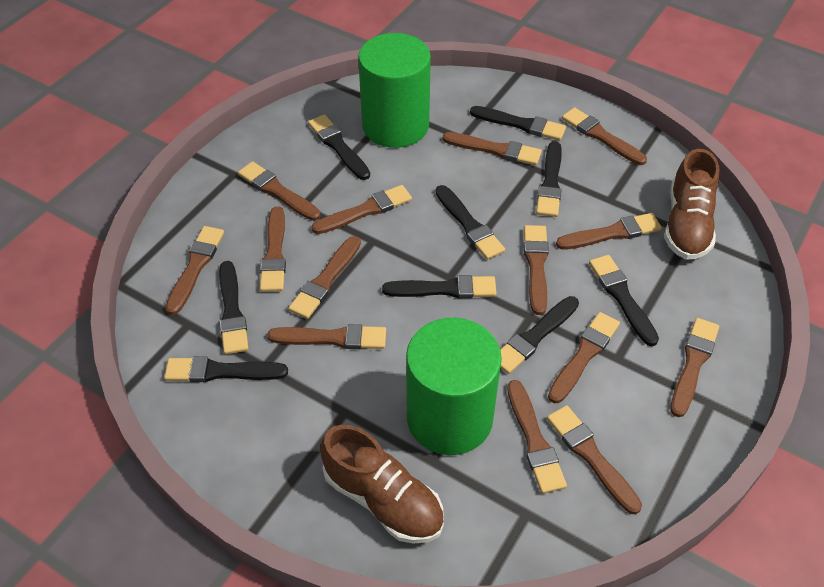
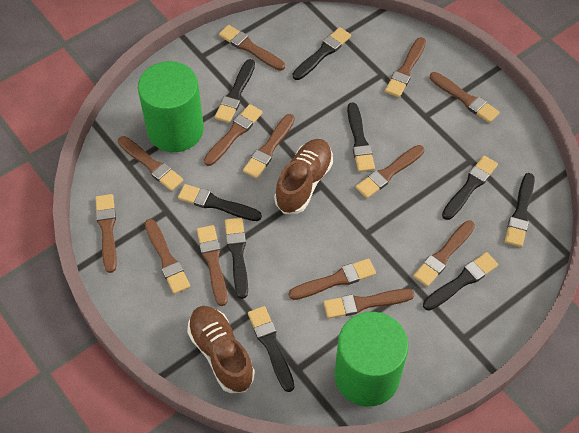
brown brush: 14 -> 13

